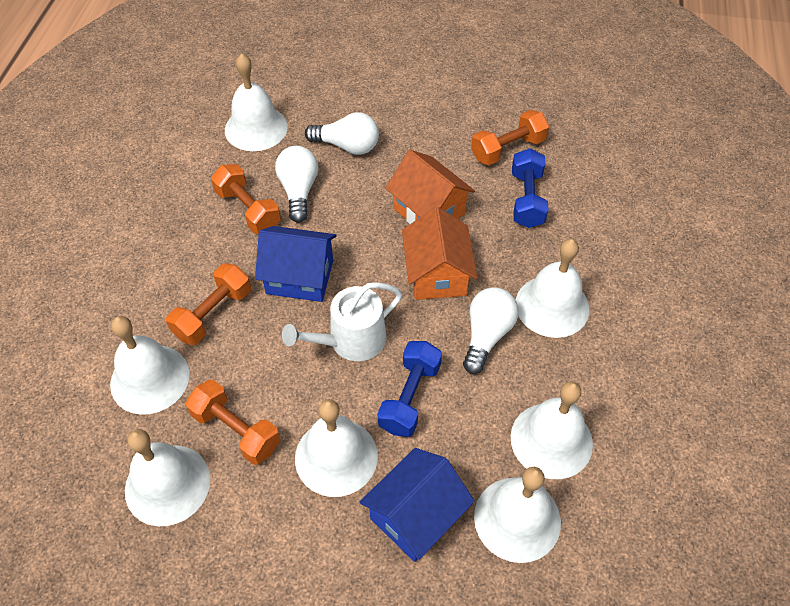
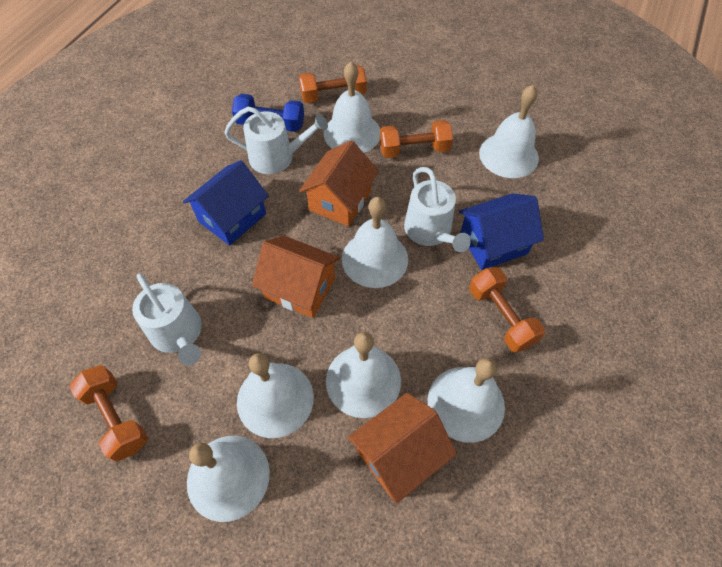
blue dumbbell: 2 -> 1
orange house: 2 -> 3
white light bulb: 3 -> 0
white watering can: 1 -> 3

